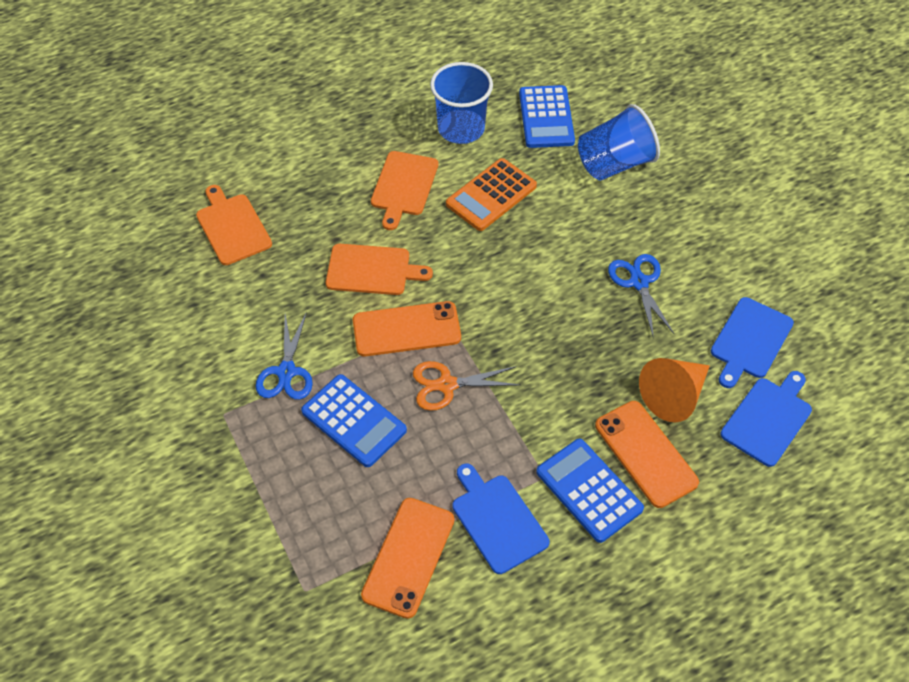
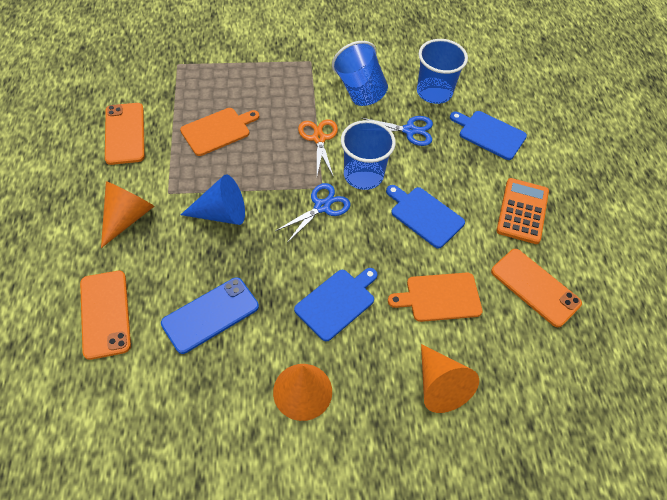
blue calculator: 3 -> 0
blue cone: 0 -> 1
blue cup: 2 -> 3
blue phone: 0 -> 1
orange cone: 1 -> 3
orange cutting board: 3 -> 2

